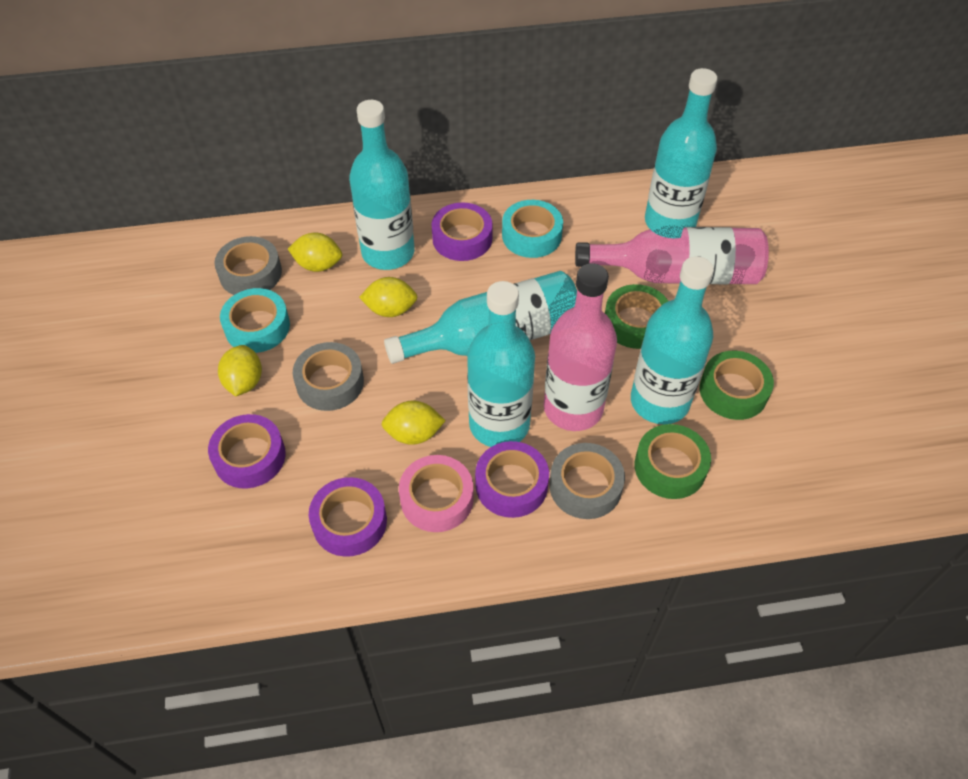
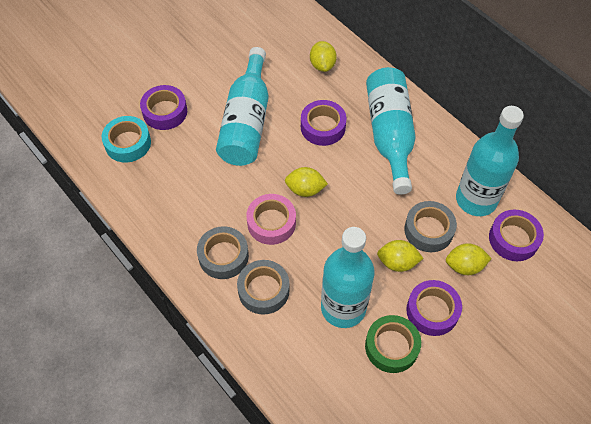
green tape: 3 -> 1
pink bottle: 2 -> 0
turquoise bottle: 5 -> 4
turquoise tape: 2 -> 1

